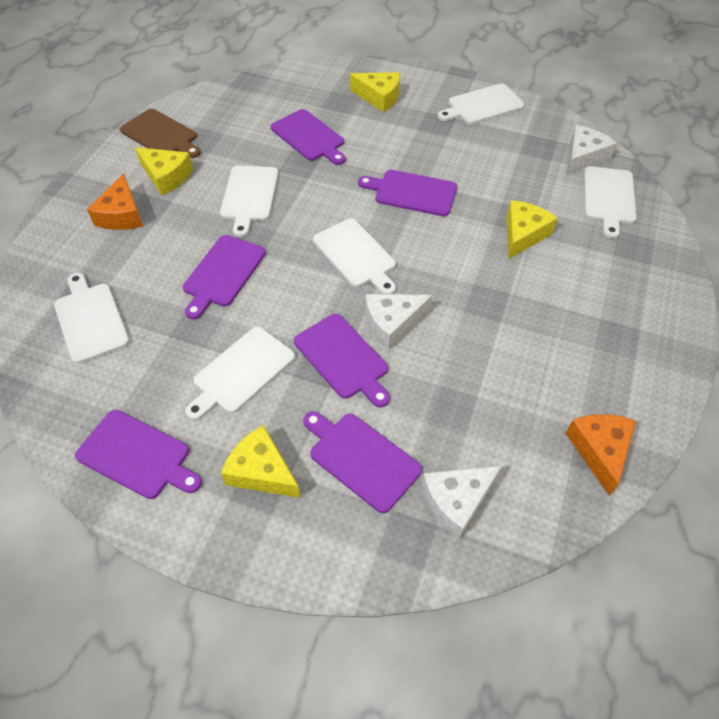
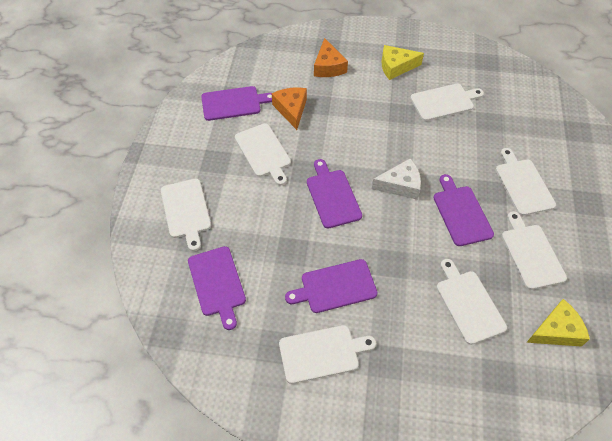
brown cutting board: 1 -> 0
purple cutting board: 6 -> 5
white cheese: 3 -> 1
white cutting board: 6 -> 7
yellow cheese: 4 -> 2

